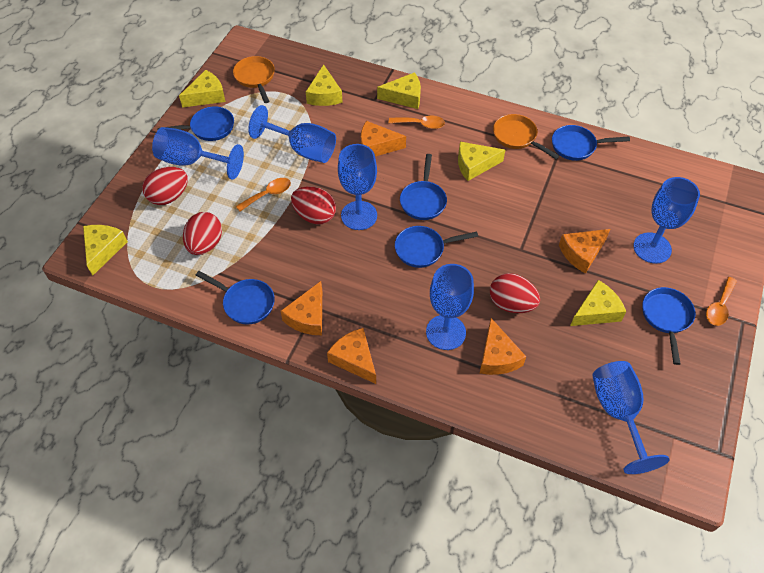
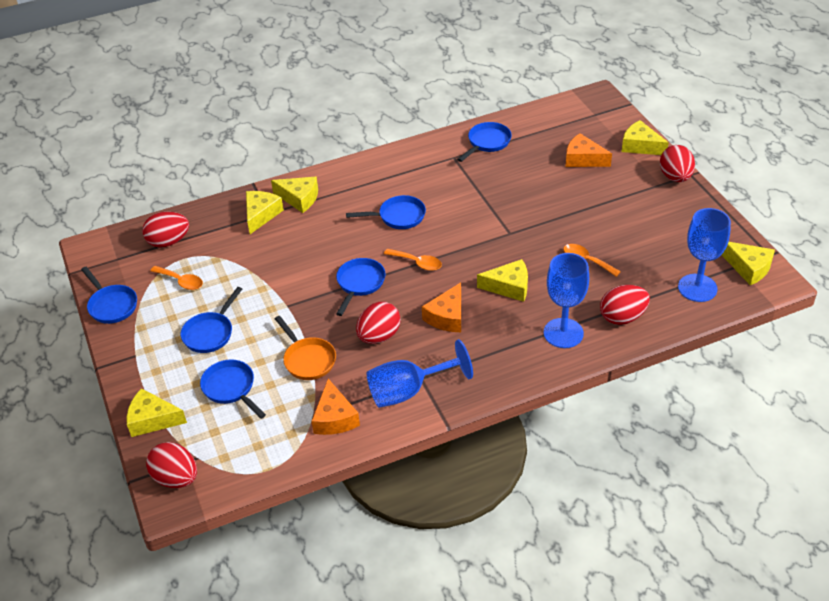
blue goblet: 6 -> 3
orange cheese: 5 -> 3
orange pan: 2 -> 1
red egg: 4 -> 5

